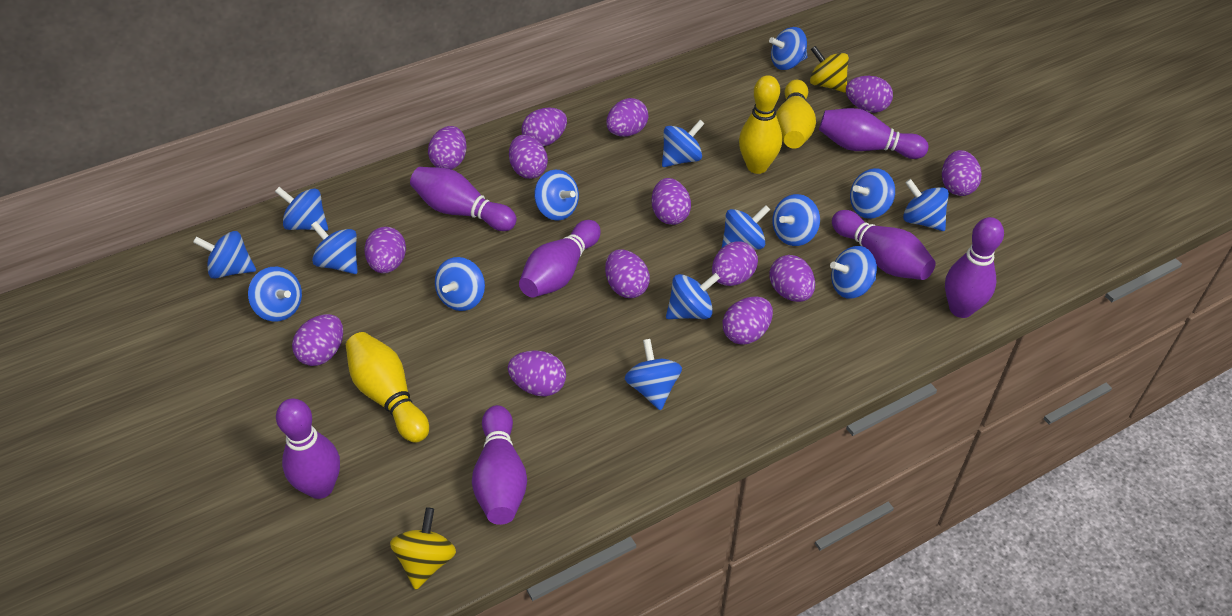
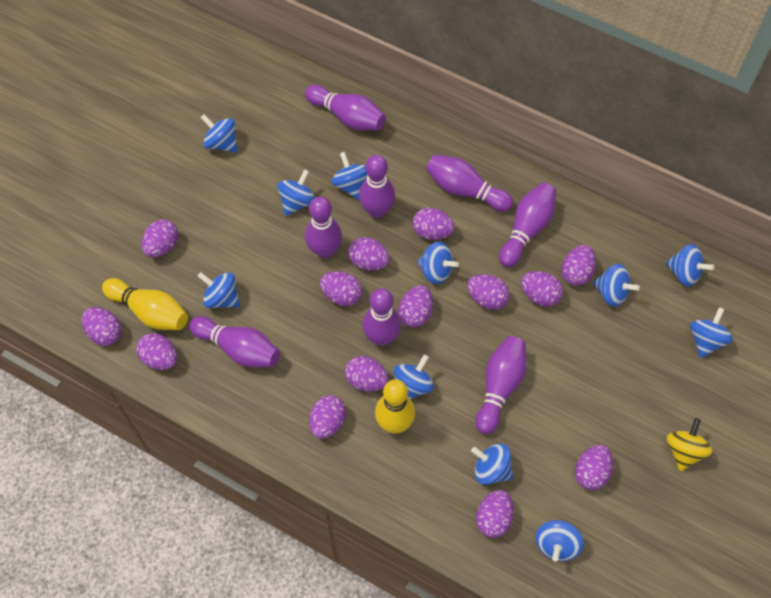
blue spinning top: 15 -> 11
purple bowling pin: 7 -> 8
yellow bowling pin: 3 -> 2
yellow spinning top: 2 -> 1

